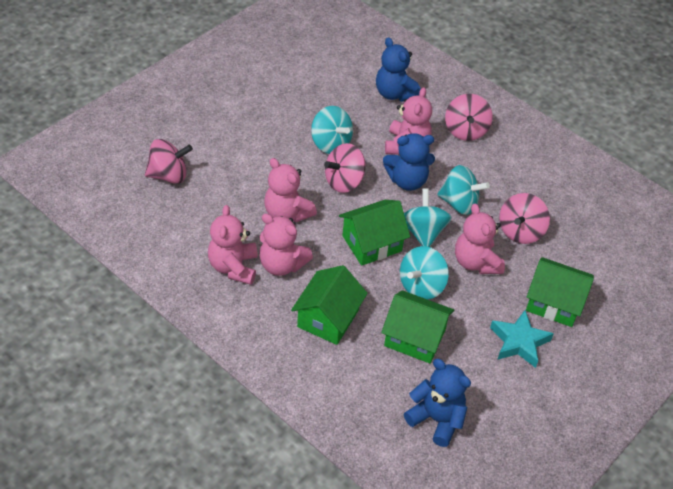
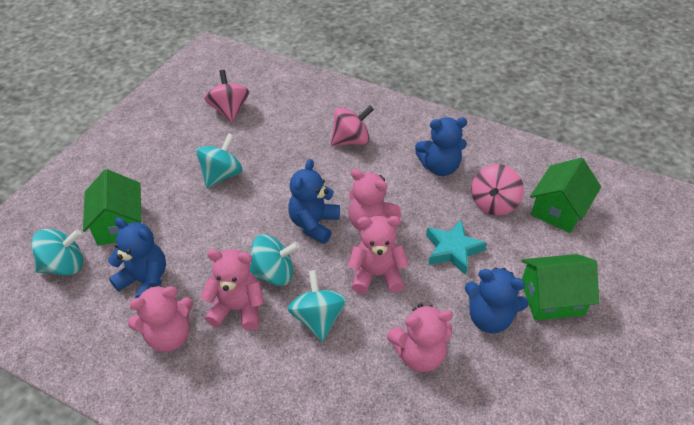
blue teddy bear: 3 -> 4
green house: 4 -> 3
pink spinning top: 4 -> 3

